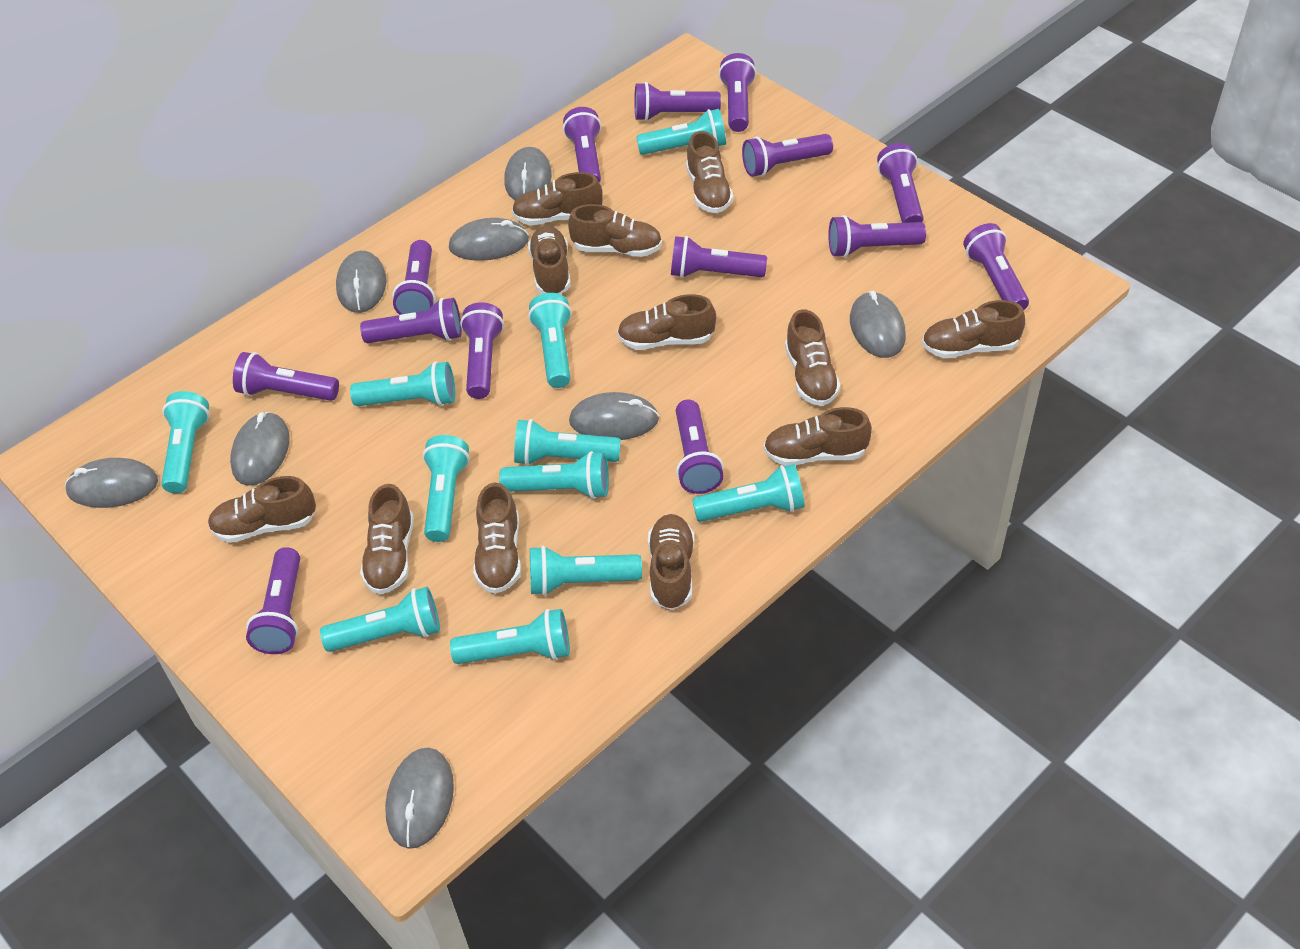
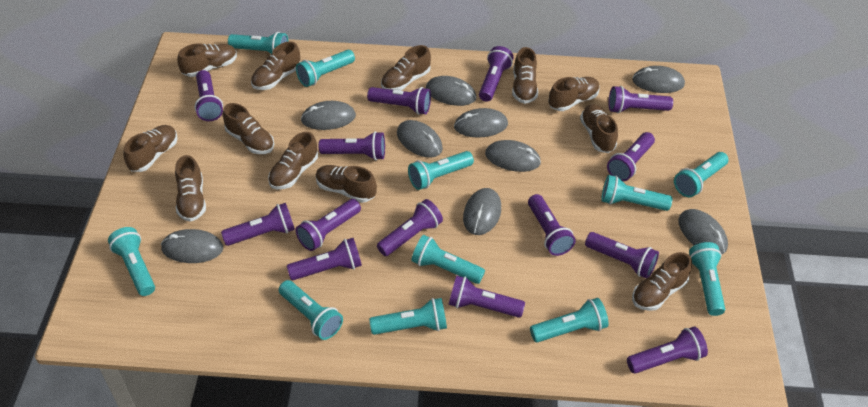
grey mouse: 8 -> 9

